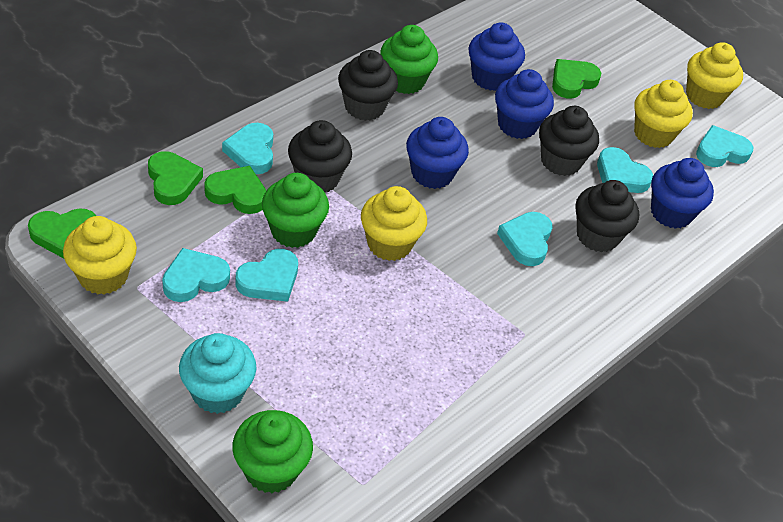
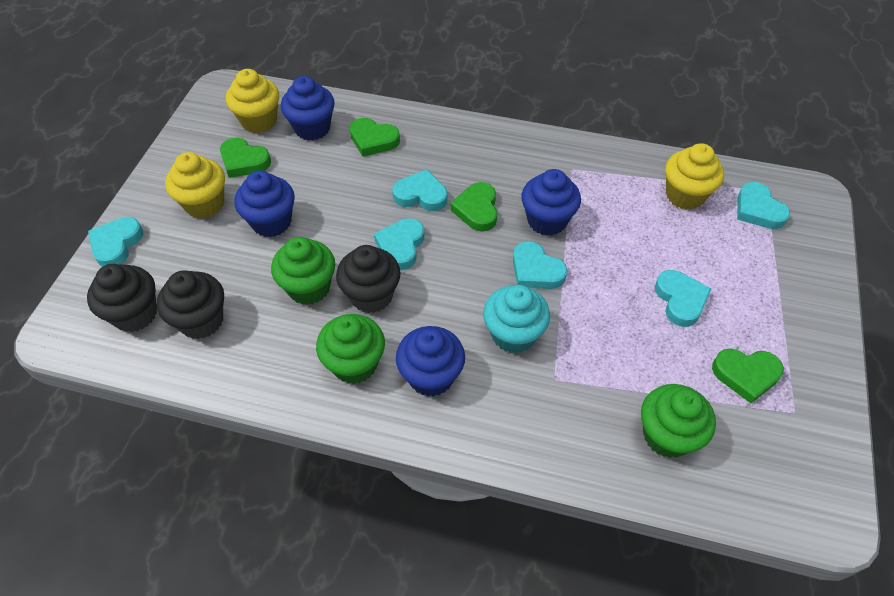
black cupcake: 4 -> 3
yellow cupcake: 4 -> 3

